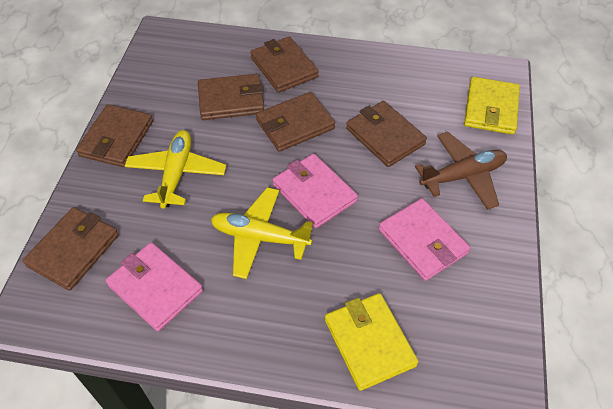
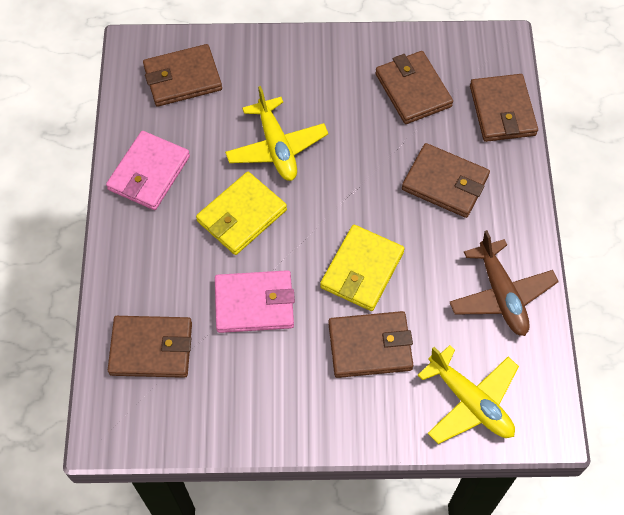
pink wallet: 3 -> 2

